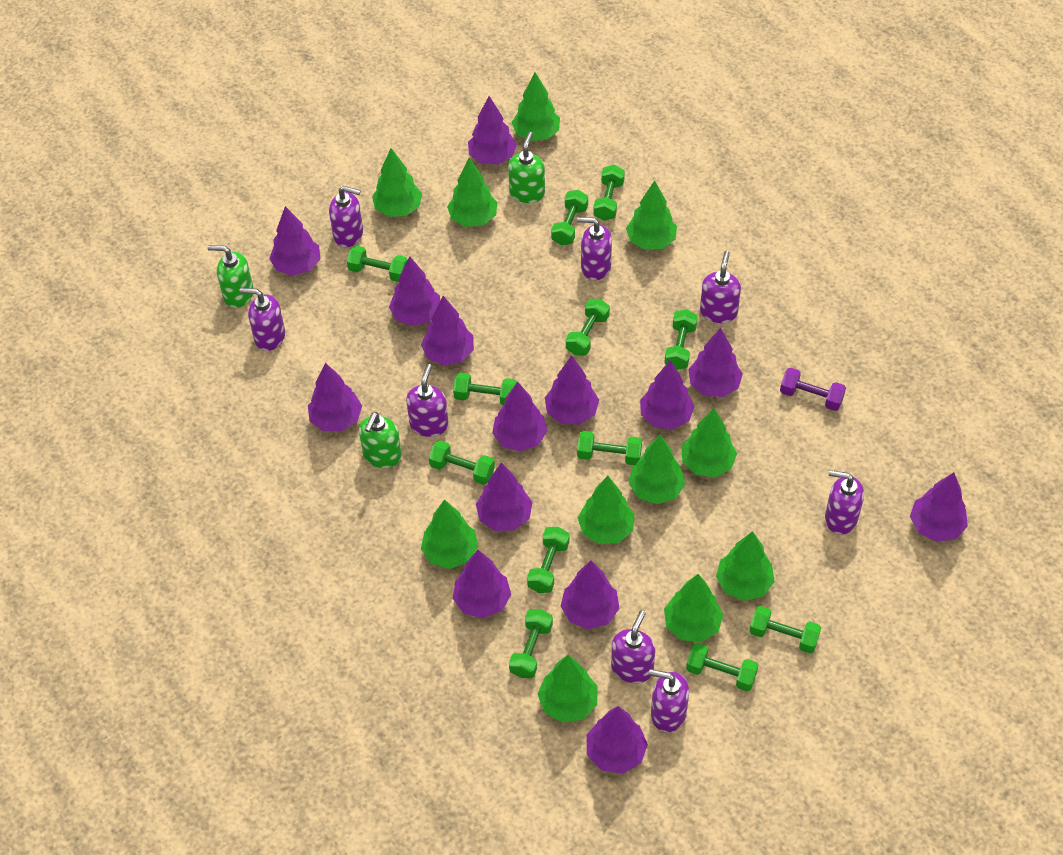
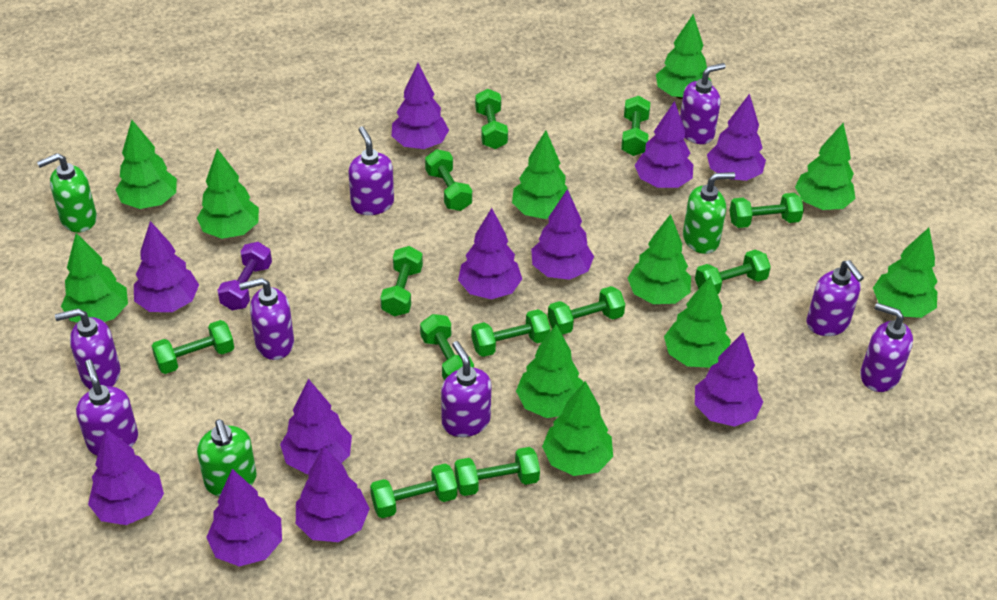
purple tree: 14 -> 11

